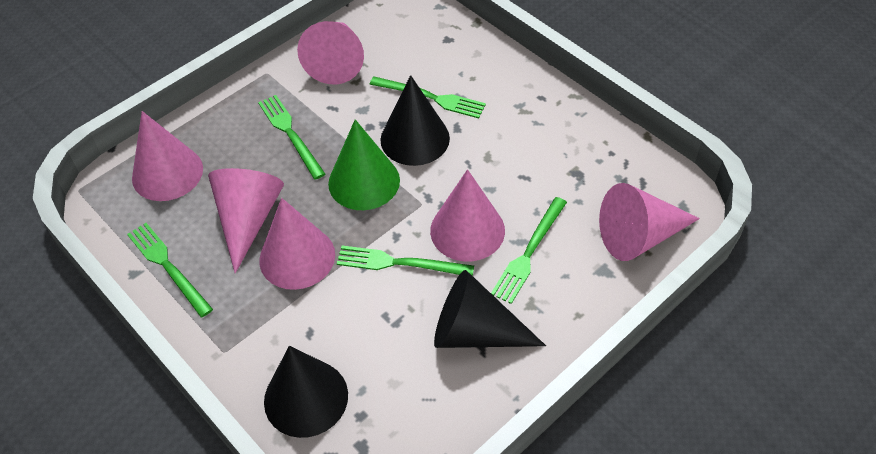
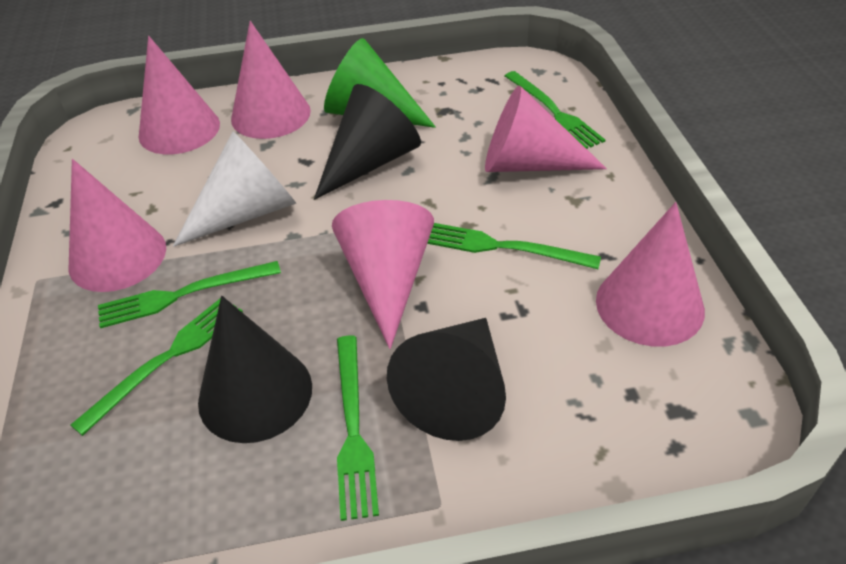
white cone: 0 -> 1

